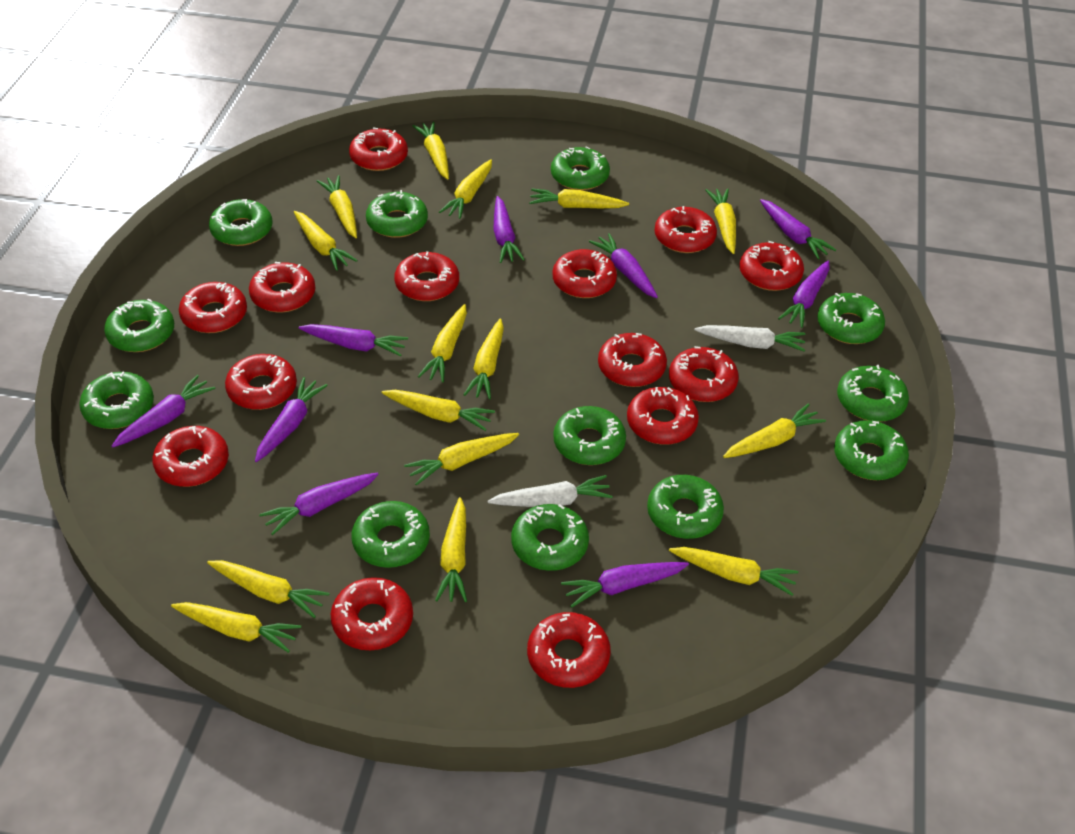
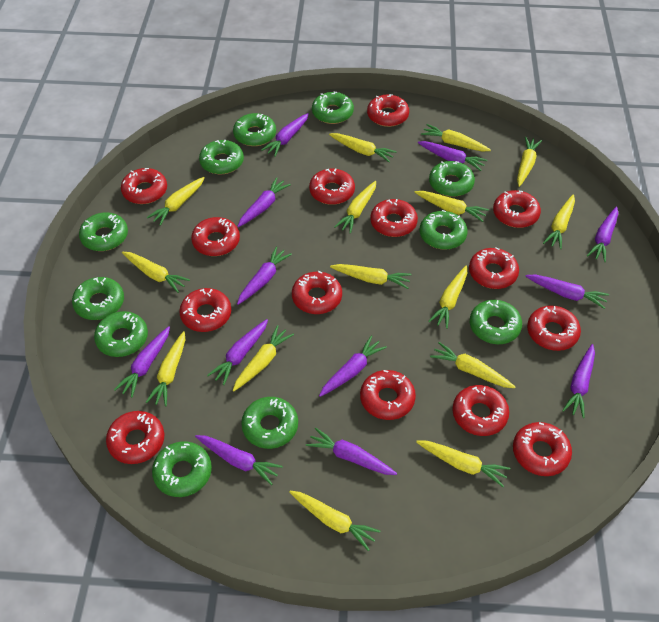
green donut: 12 -> 11
purple carrot: 9 -> 12
white carrot: 2 -> 0

